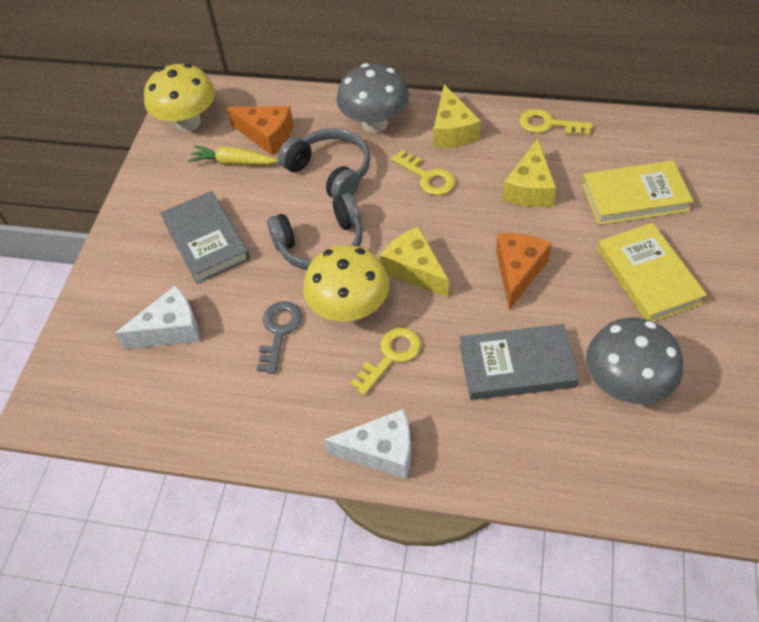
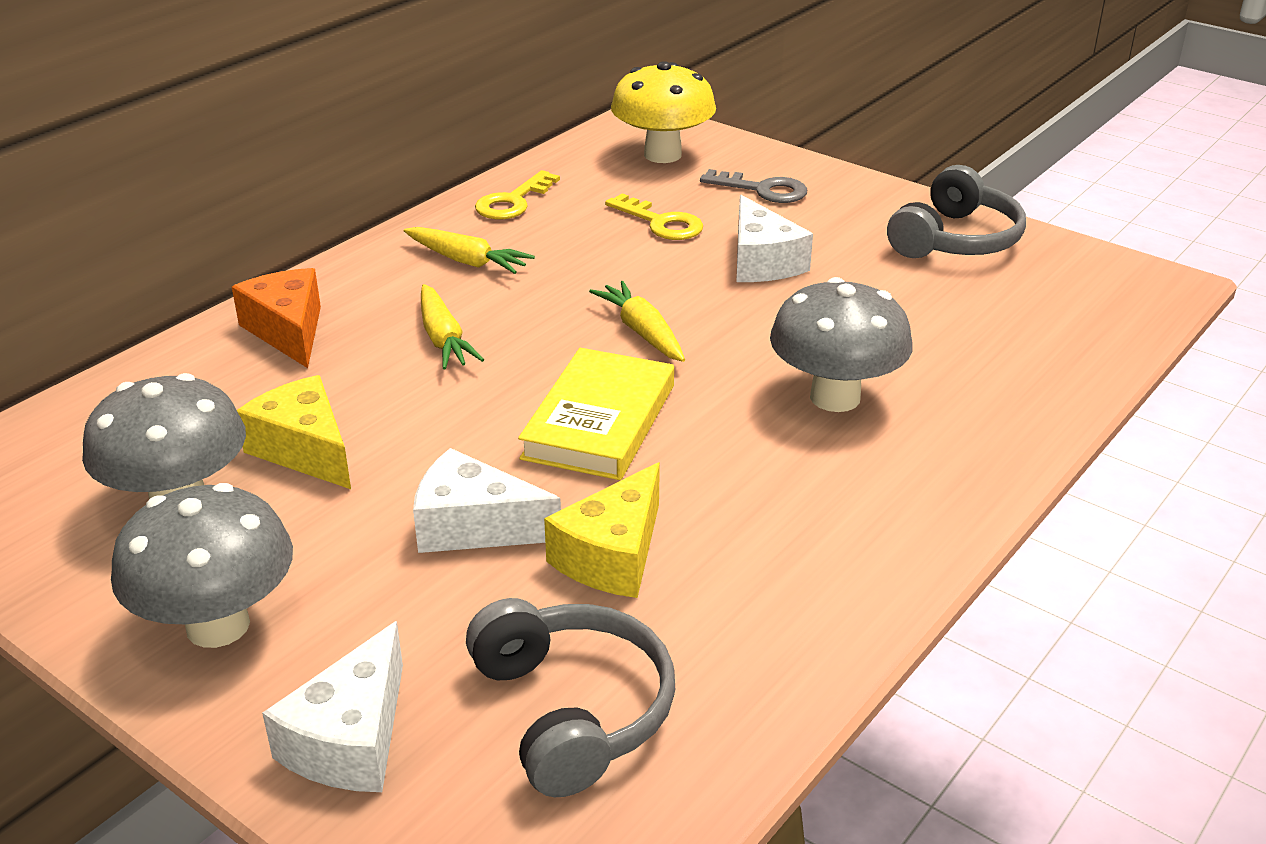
grey book: 2 -> 0
grey mushroom: 2 -> 3
orange cheese: 2 -> 1
white cheese: 2 -> 3
yellow book: 2 -> 1
yellow carrot: 1 -> 3
yellow cheese: 3 -> 2
yellow key: 3 -> 2
yellow mushroom: 2 -> 1

